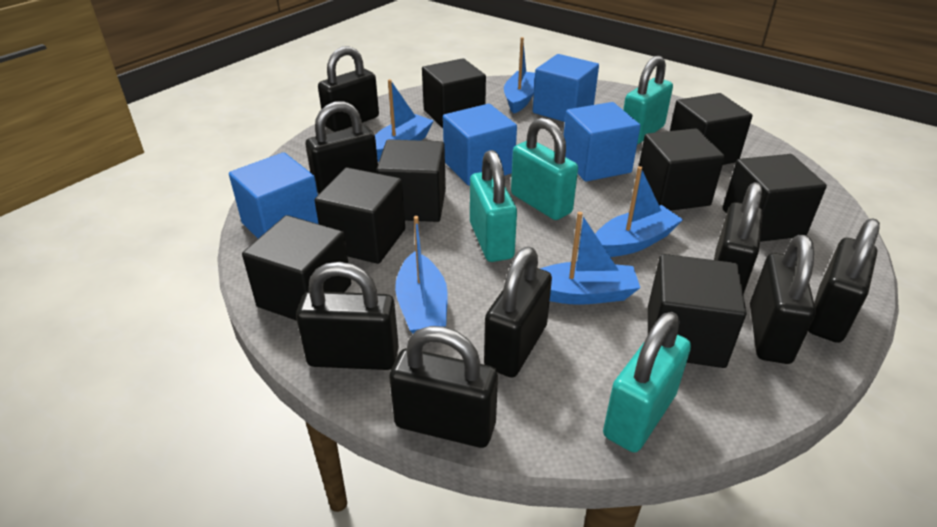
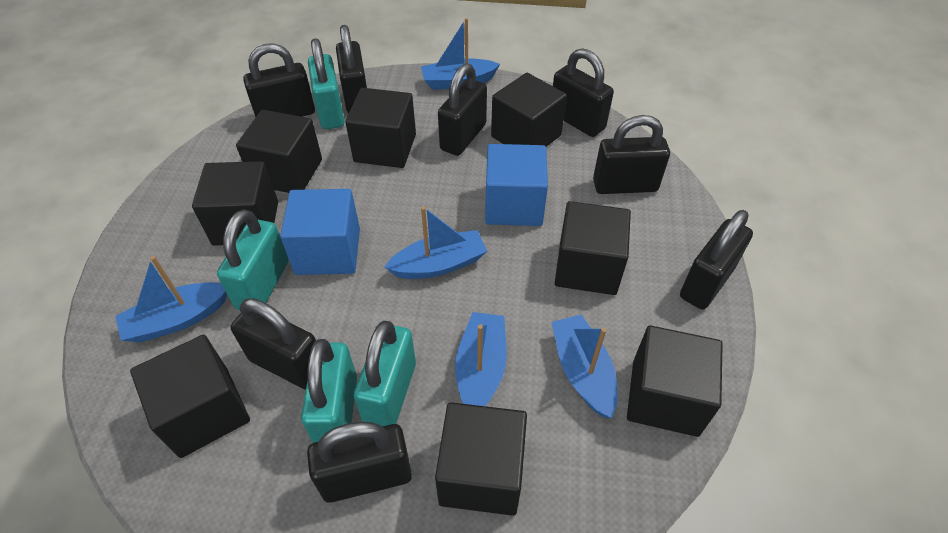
blue cube: 4 -> 2

